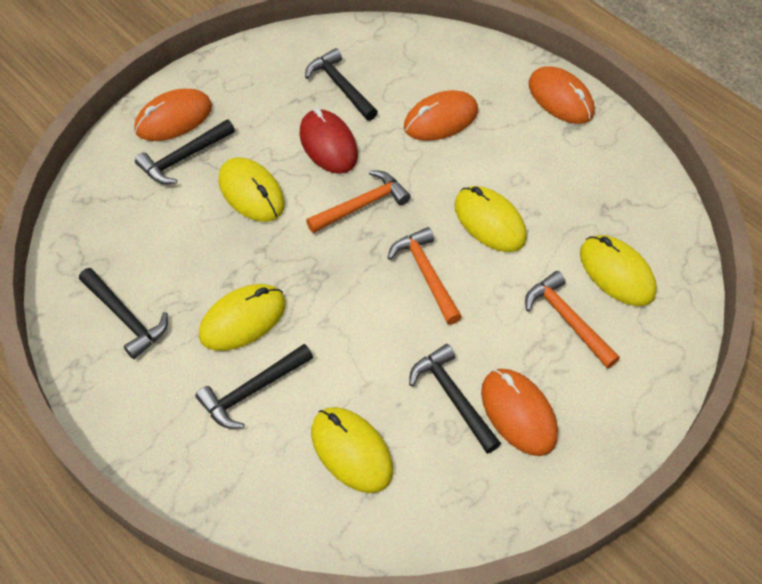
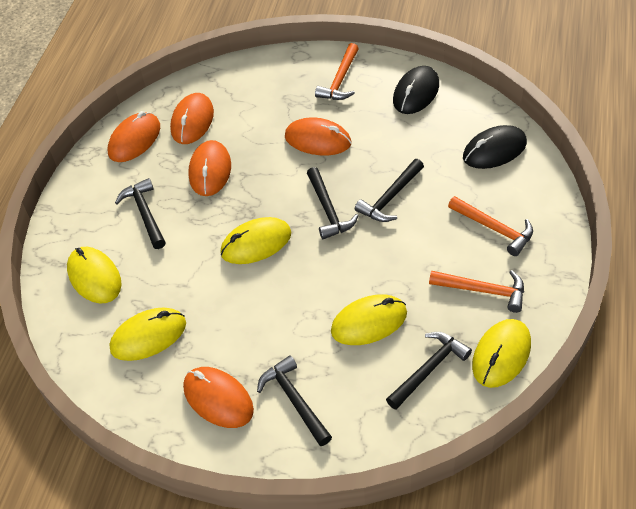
black mouse: 0 -> 2
orange mouse: 4 -> 5
red mouse: 1 -> 0

